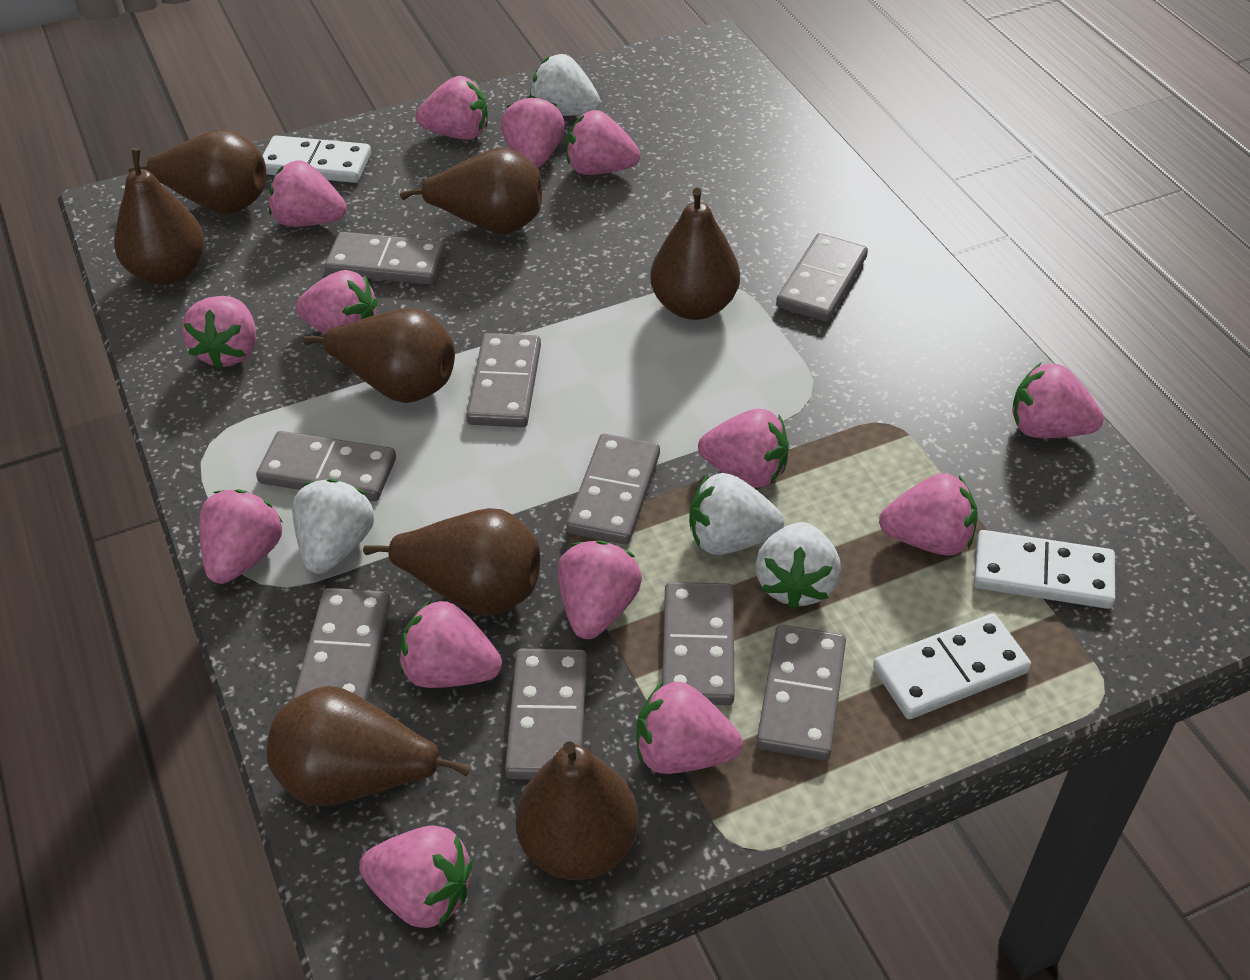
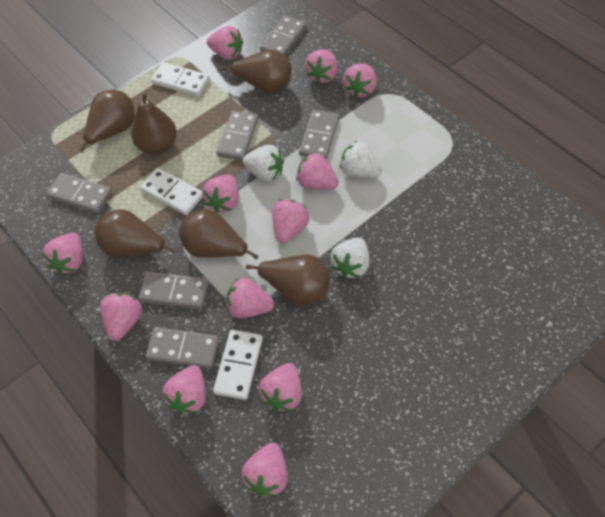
brown pear: 8 -> 6
grey domino: 9 -> 6
pink strawberry: 14 -> 12
white strawberry: 4 -> 3

